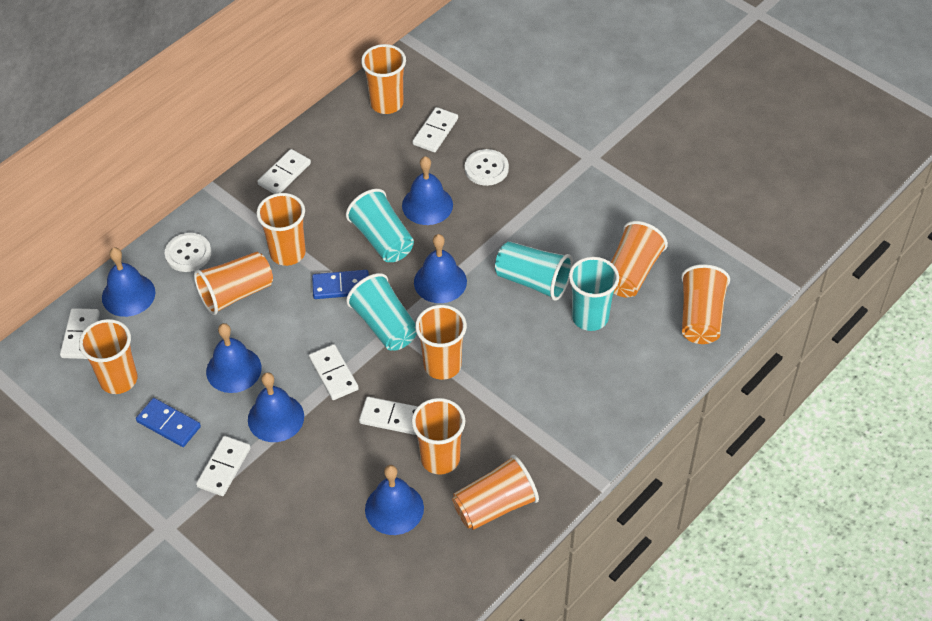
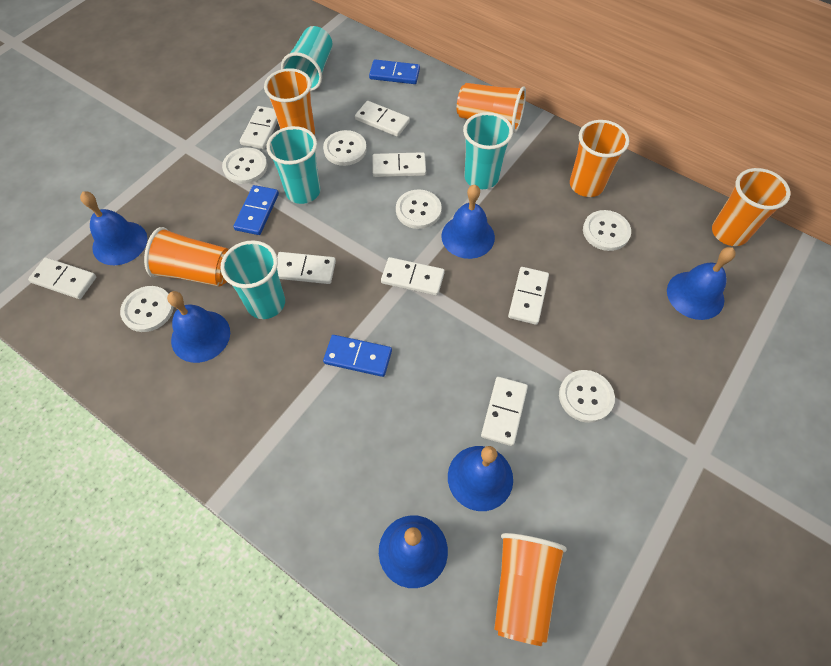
blue domino: 2 -> 3
orange cup: 9 -> 6
white button: 2 -> 6
white domino: 6 -> 8

